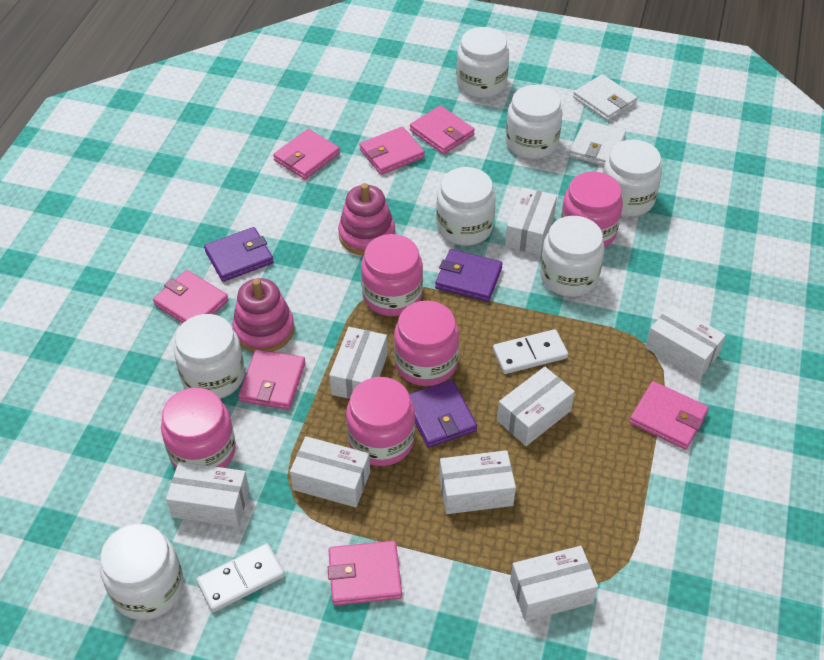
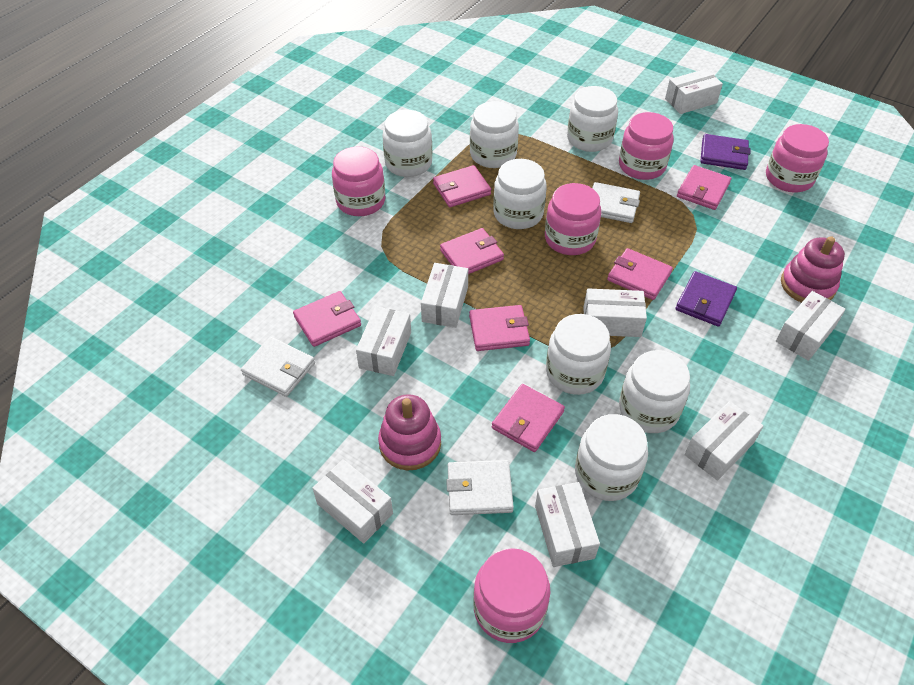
purple wallet: 3 -> 2
white domino: 2 -> 0
white wallet: 2 -> 3

